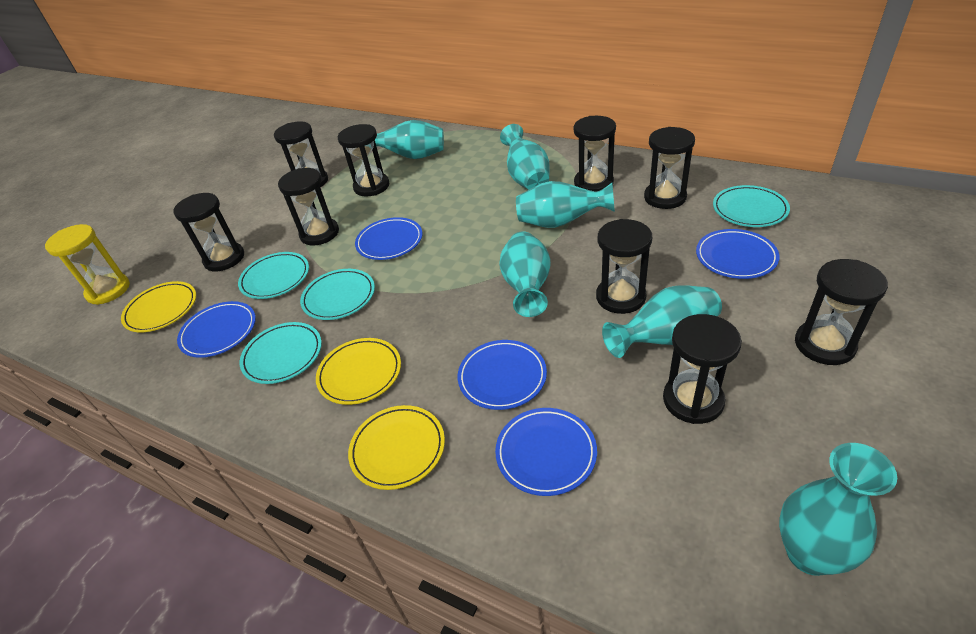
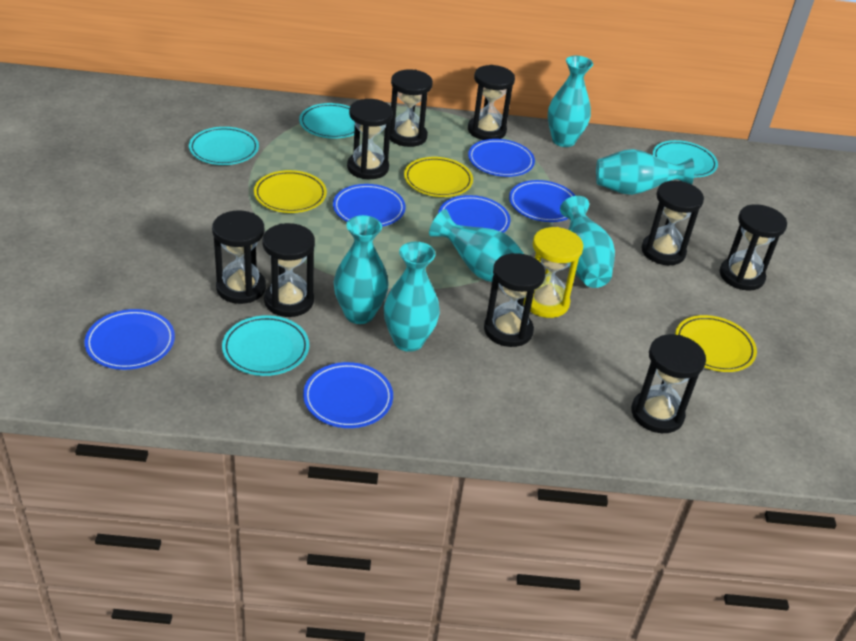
blue plate: 5 -> 6

